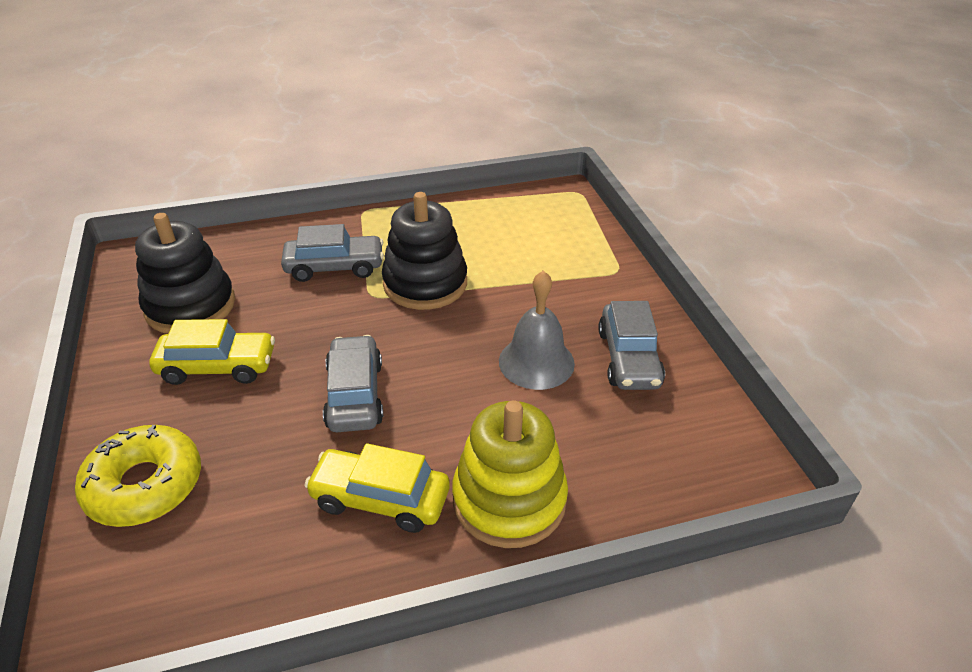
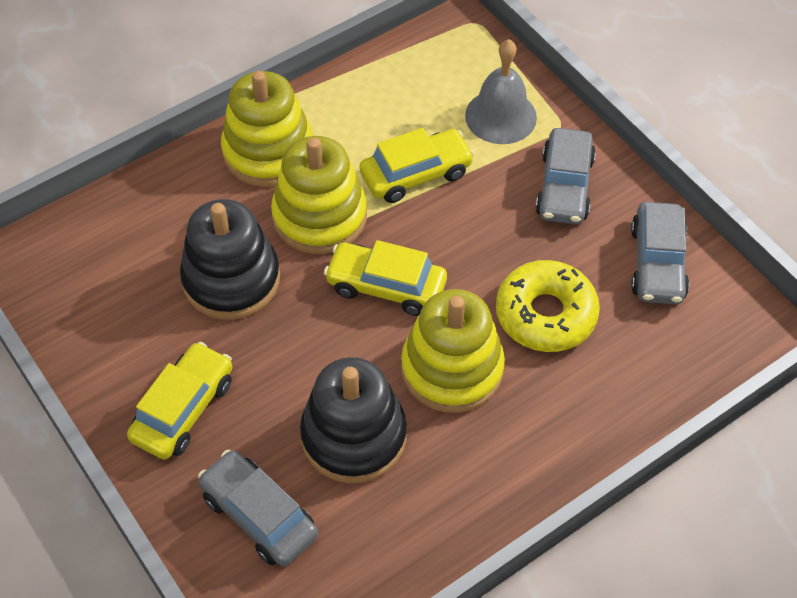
yellow car: 2 -> 3
yellow stacking toy: 1 -> 3

